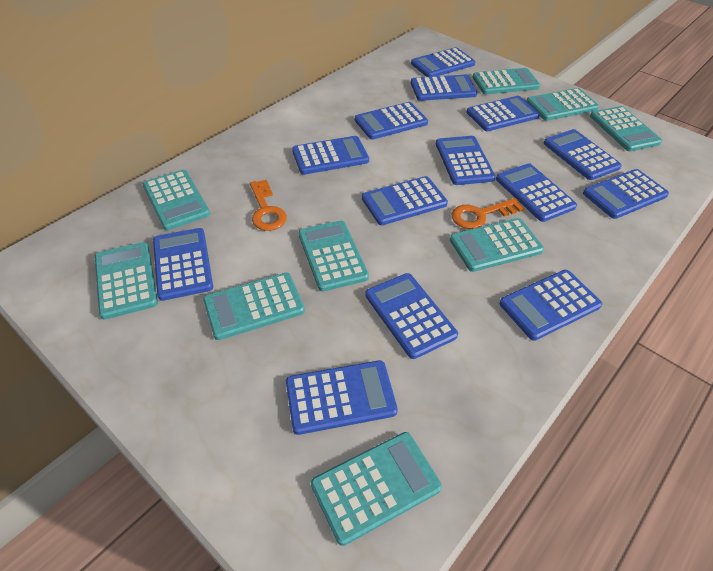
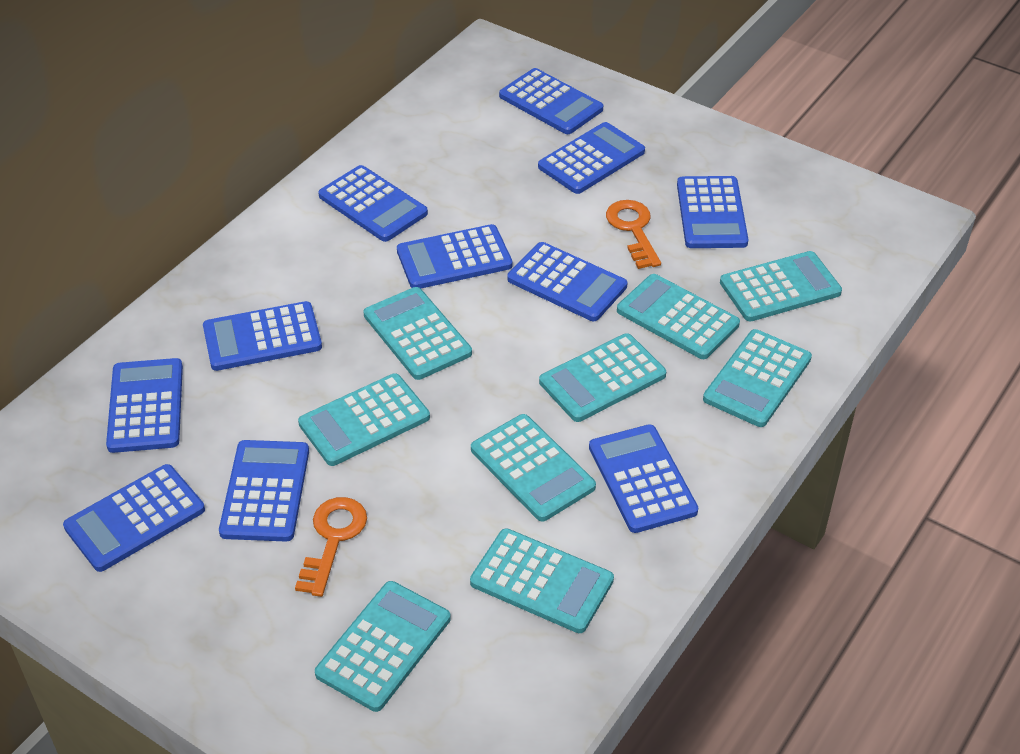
blue calculator: 14 -> 11

